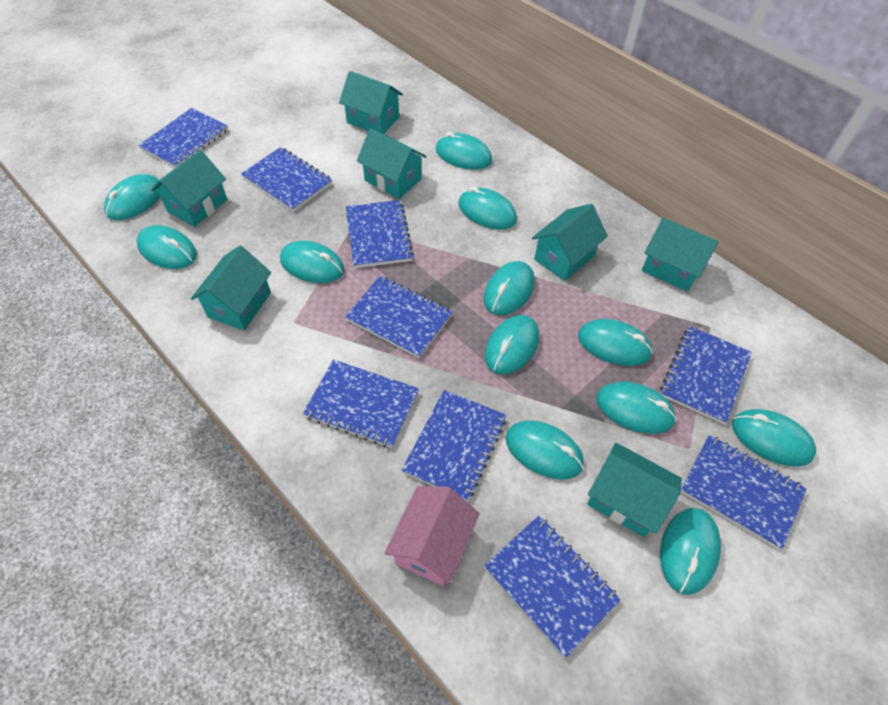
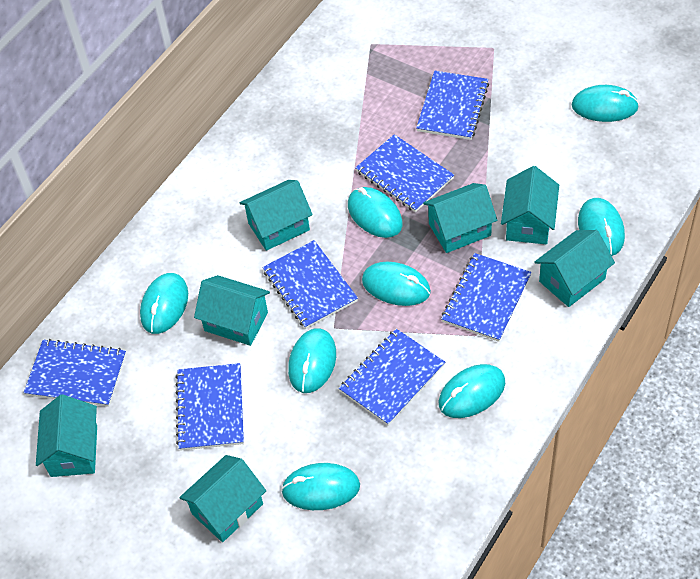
blue notebook: 9 -> 7
pink house: 1 -> 0
turquoise mouse: 12 -> 8

